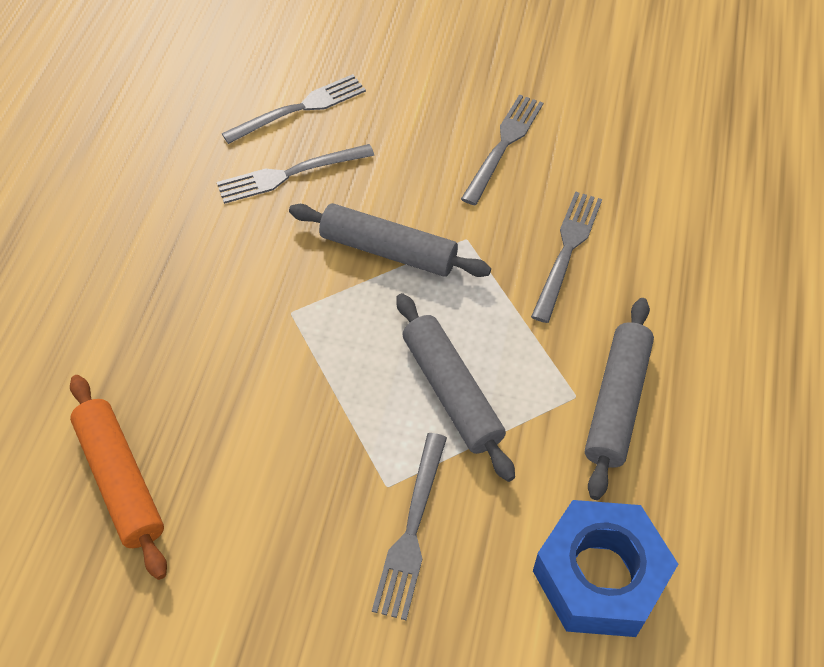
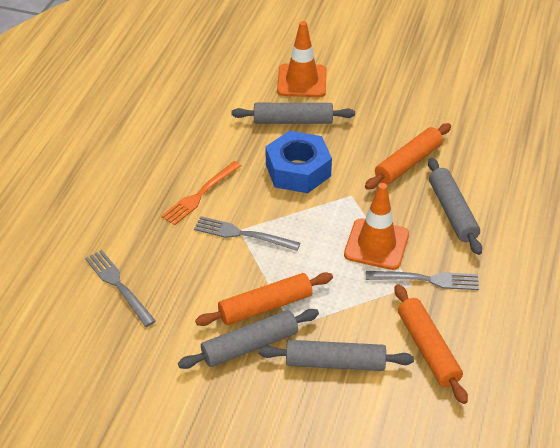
grey fork: 5 -> 3
grey rolling pin: 3 -> 4
orange fork: 0 -> 1
orange rolling pin: 1 -> 3
orange traffic cone: 0 -> 2

